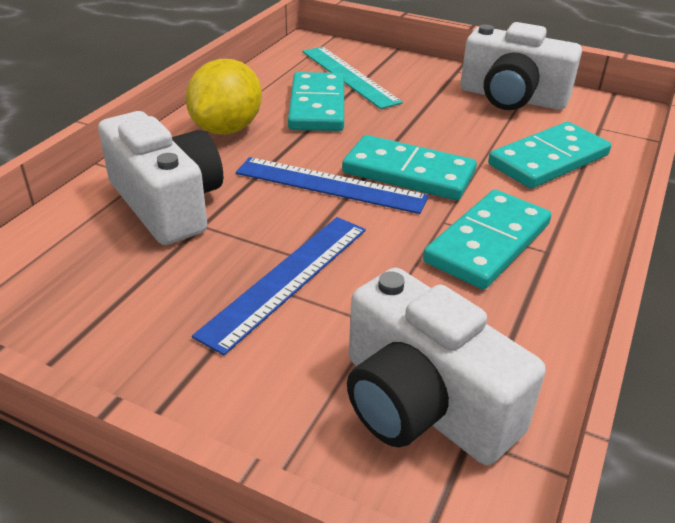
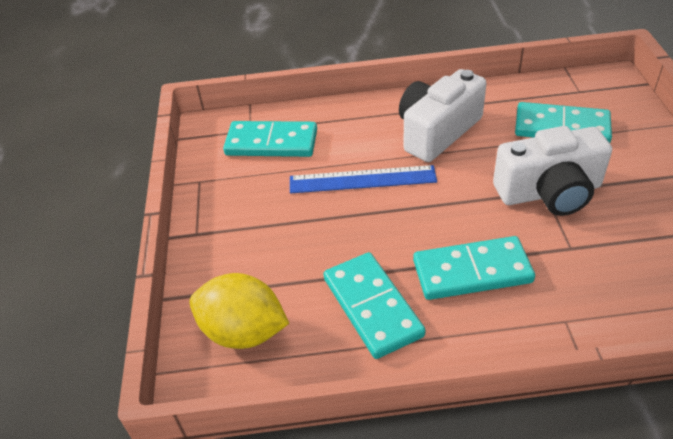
blue ruler: 2 -> 1
turquoise ruler: 1 -> 0
white camera: 3 -> 2

